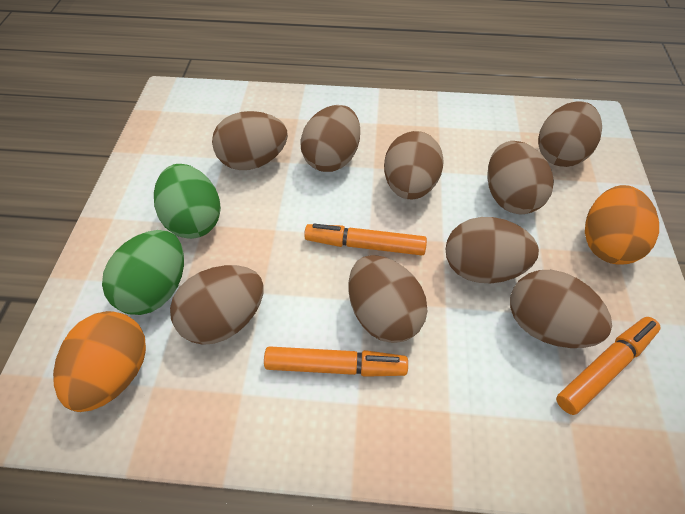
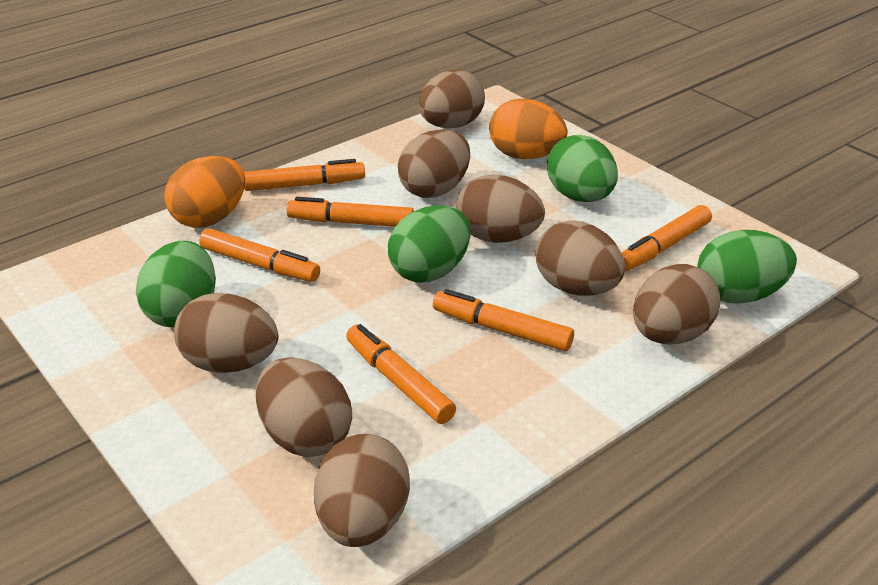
brown egg: 9 -> 8
green egg: 2 -> 4
orange marker: 3 -> 6

